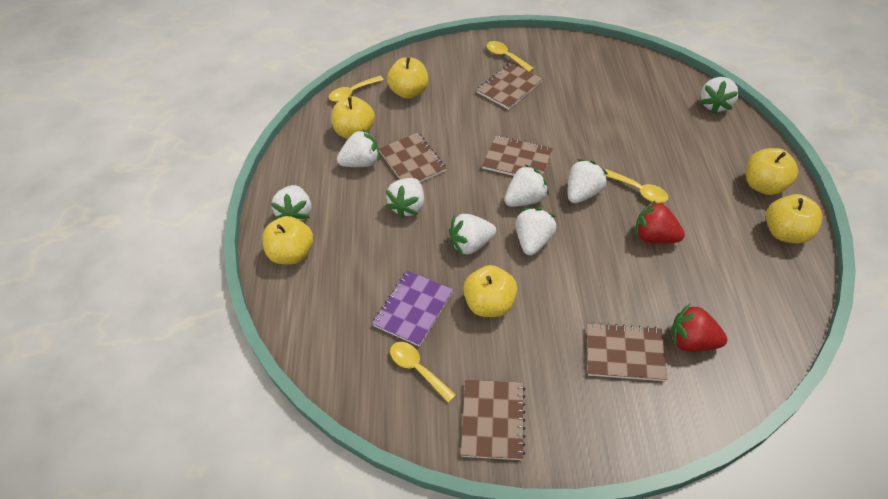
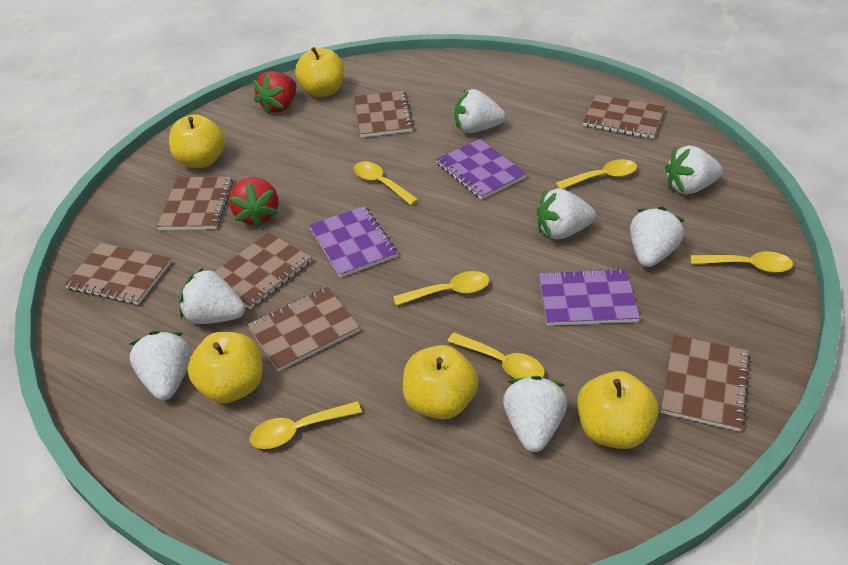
brown notebook: 5 -> 7
purple notebook: 1 -> 3
white strawberry: 8 -> 7
yellow apple: 6 -> 5
yellow spoon: 4 -> 6

